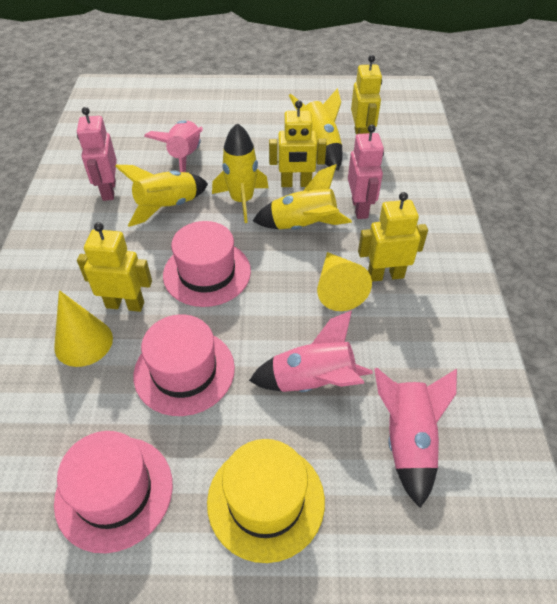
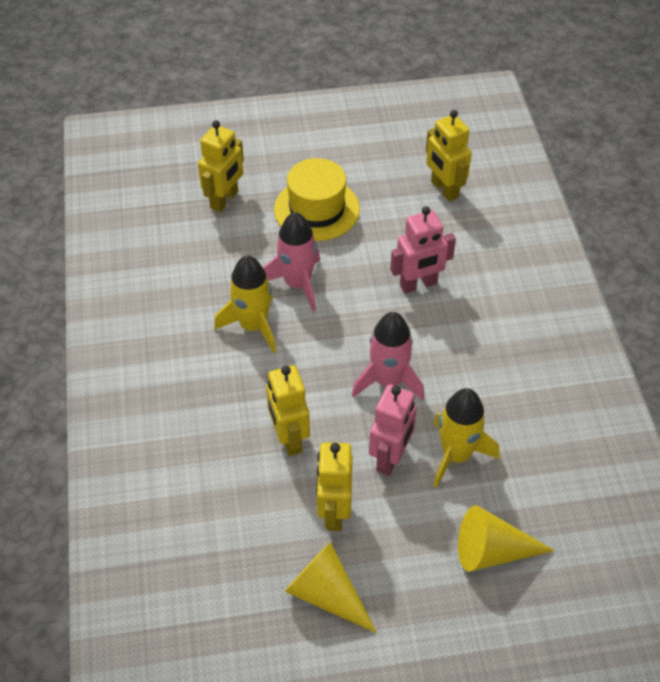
pink hat: 3 -> 0
pink rocket: 3 -> 2
yellow rocket: 4 -> 2

